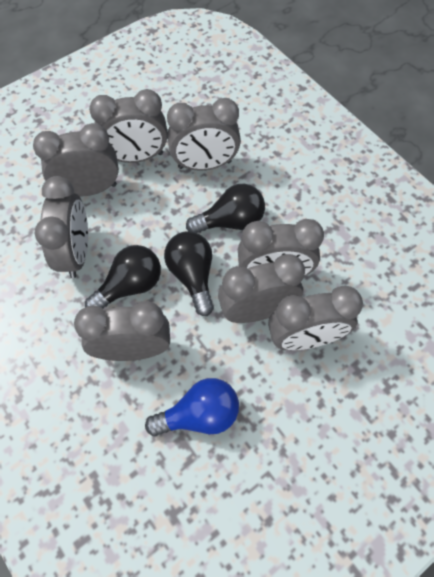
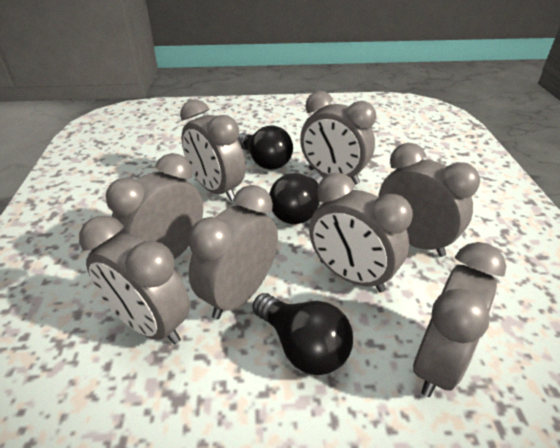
blue light bulb: 1 -> 0

